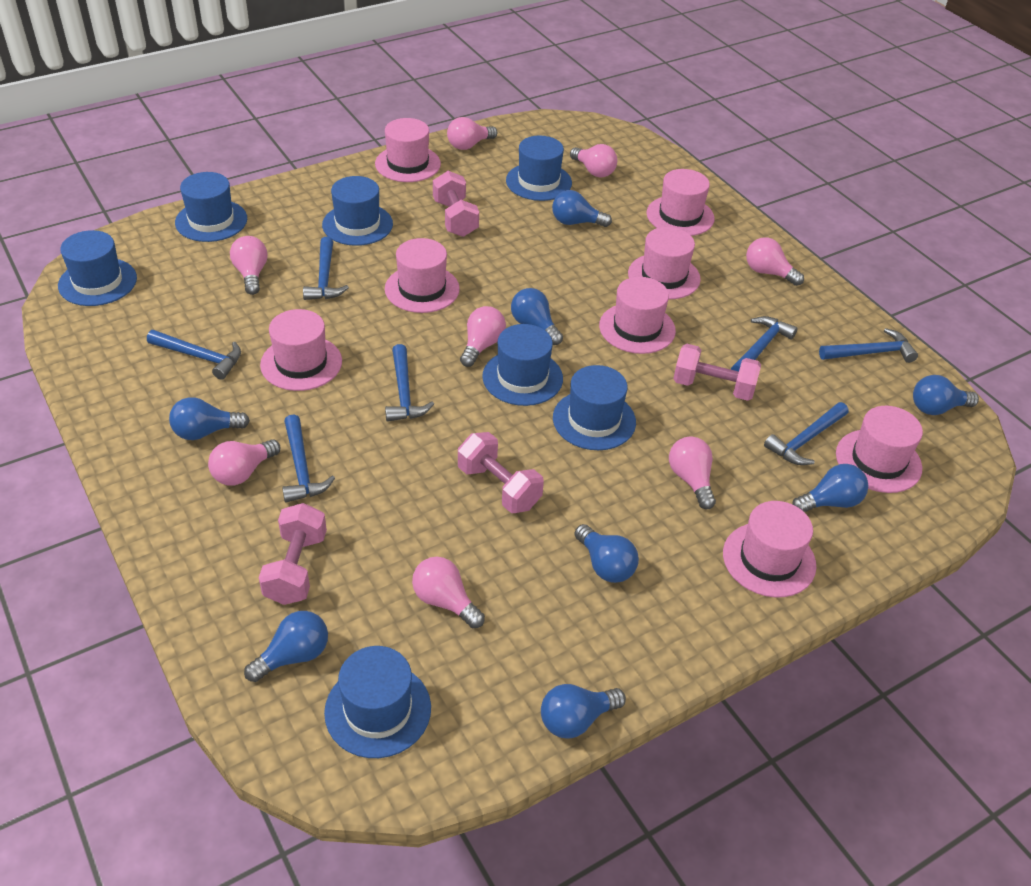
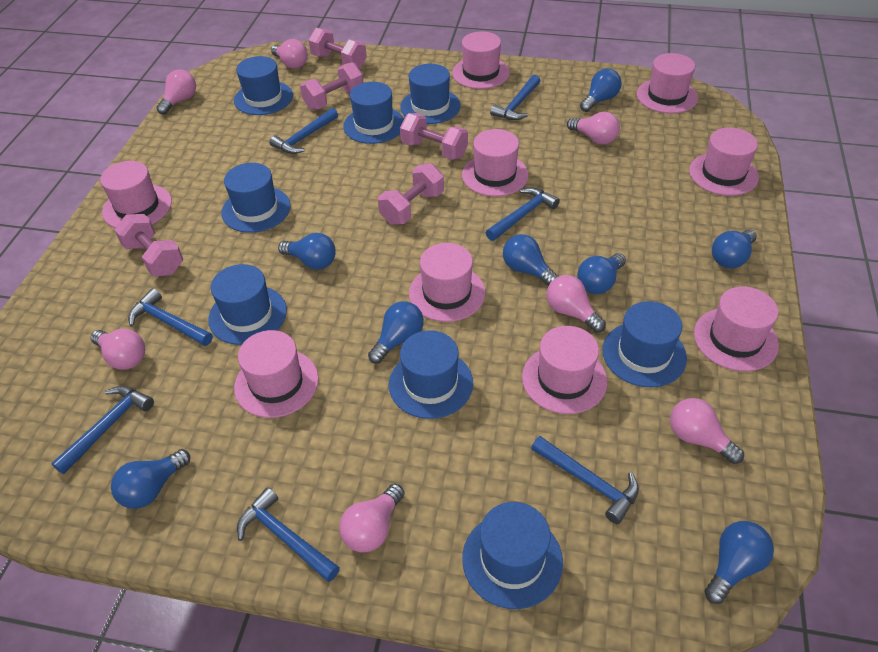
blue hat: 7 -> 8
pink dumbbell: 4 -> 5
pink hat: 8 -> 9
pink light bulb: 8 -> 7

